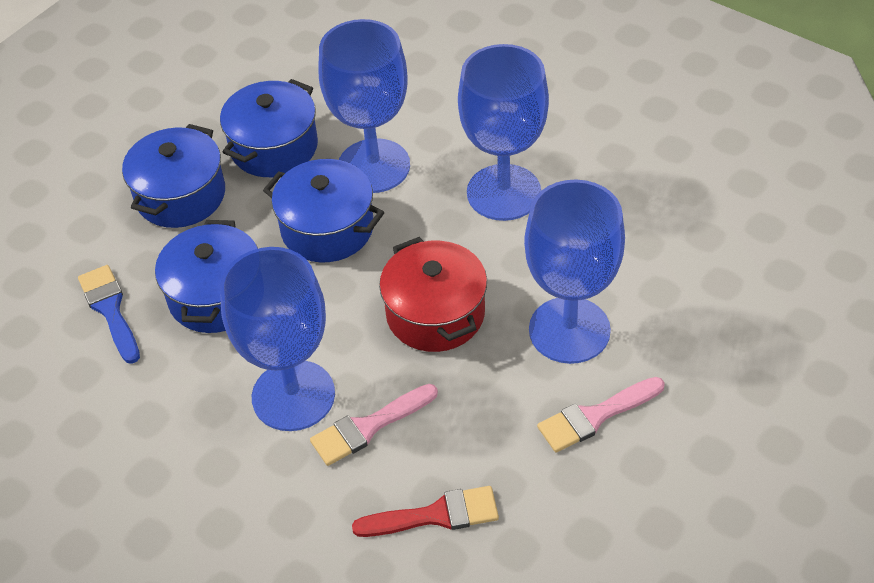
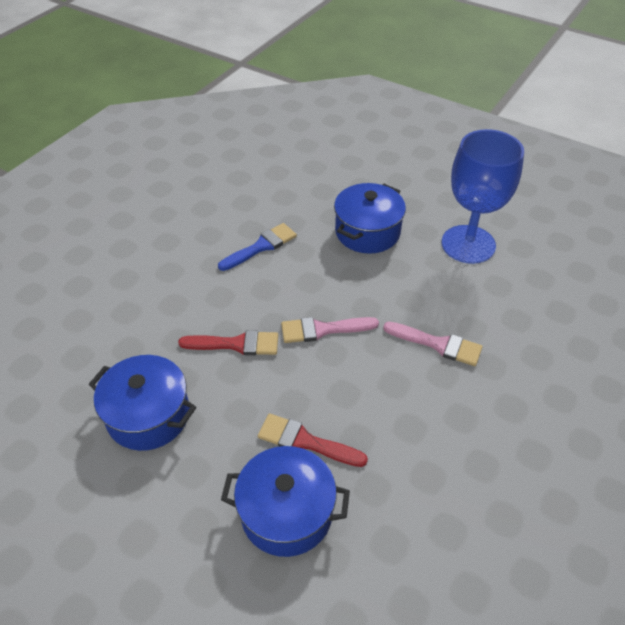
blue goblet: 4 -> 1
blue pot: 4 -> 3
red brush: 1 -> 2
red pot: 1 -> 0

